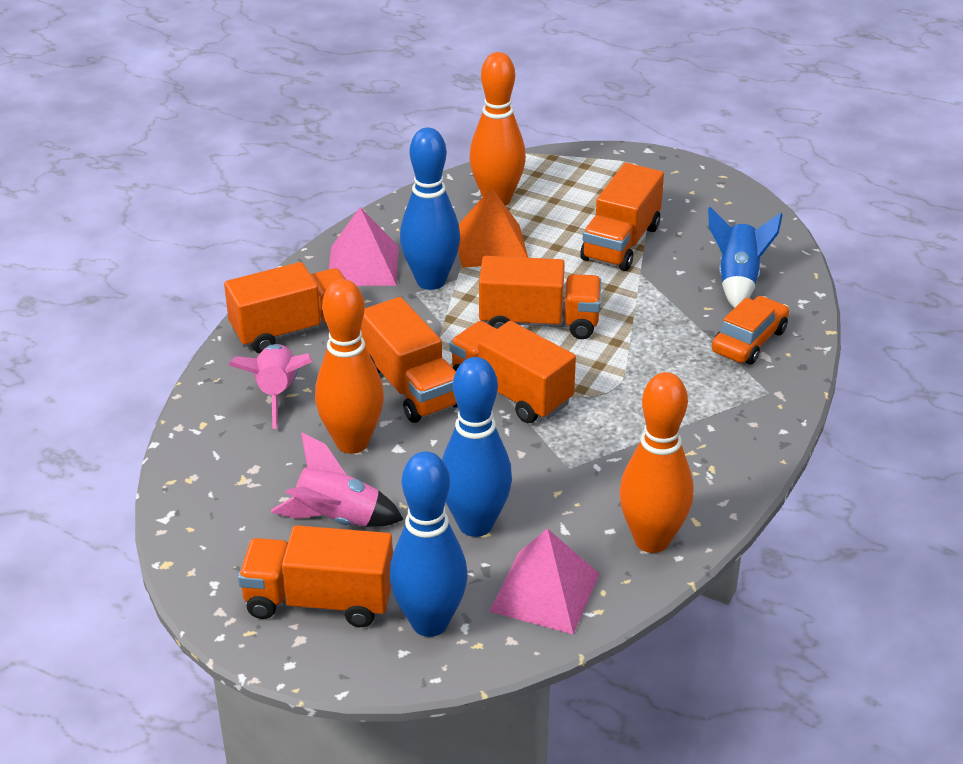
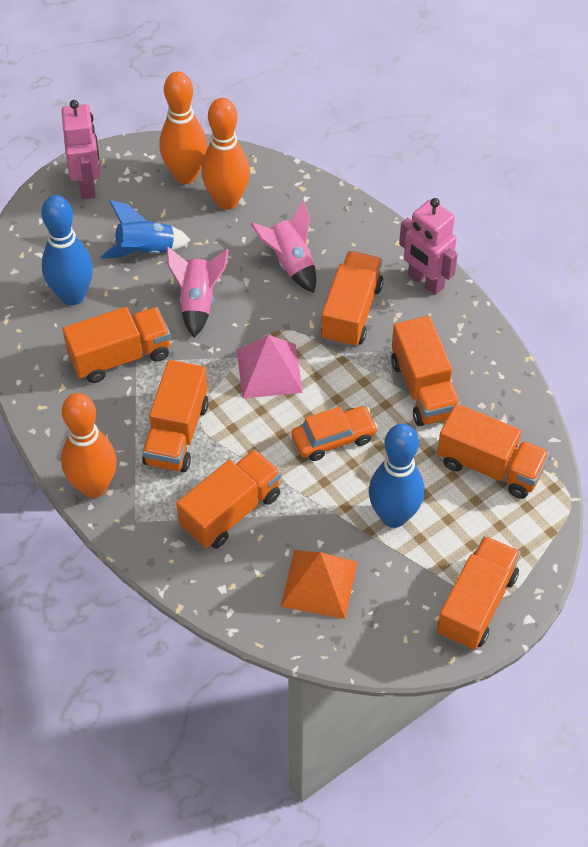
blue bowling pin: 3 -> 2
orange truck: 6 -> 7
pink pyramid: 2 -> 1
pink robot: 0 -> 2

